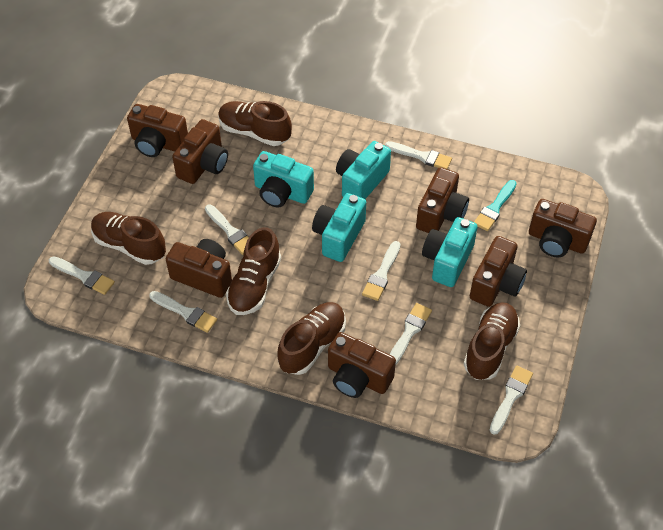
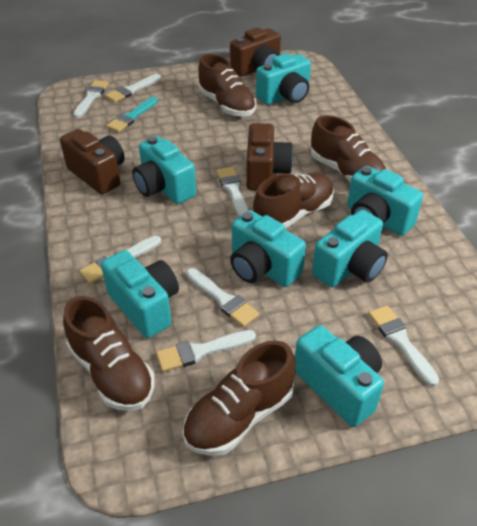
brown camera: 7 -> 3
turquoise camera: 4 -> 7

